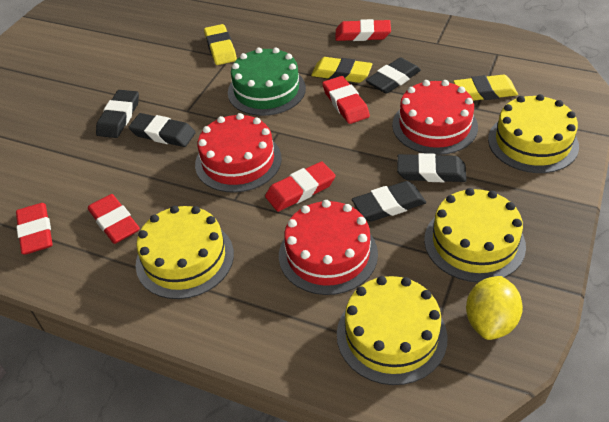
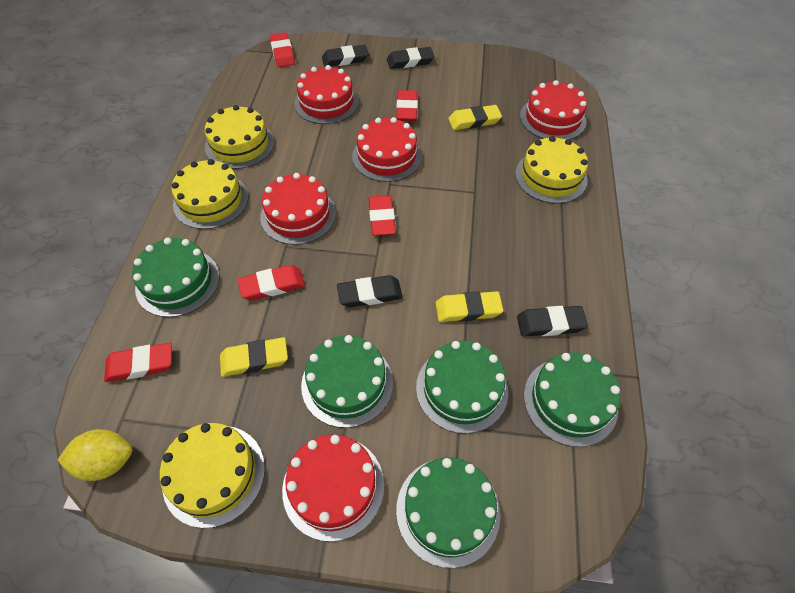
black eraser: 5 -> 4
green cake: 1 -> 5
red cake: 3 -> 5

